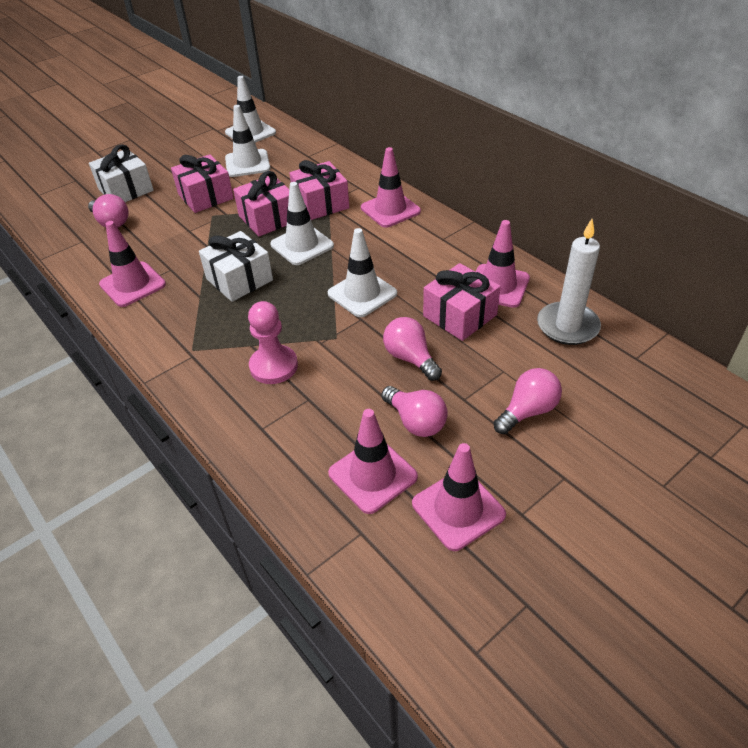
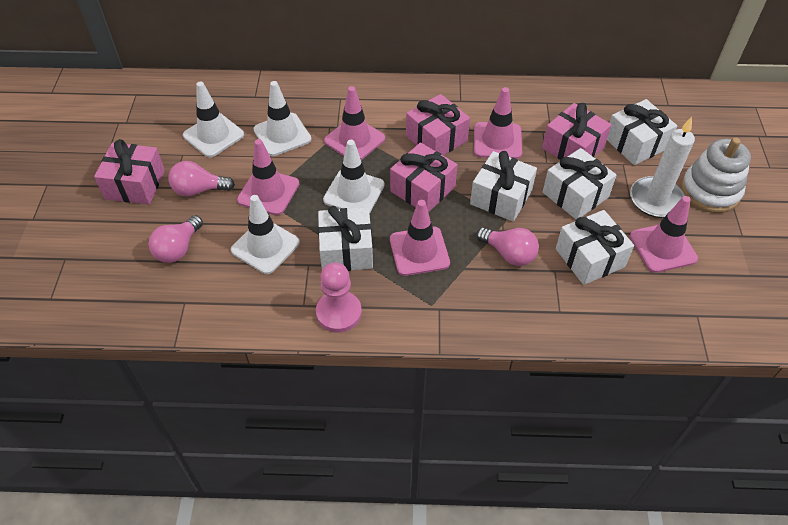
pink light bulb: 4 -> 3
white gift: 2 -> 5
white stacking toy: 0 -> 1

